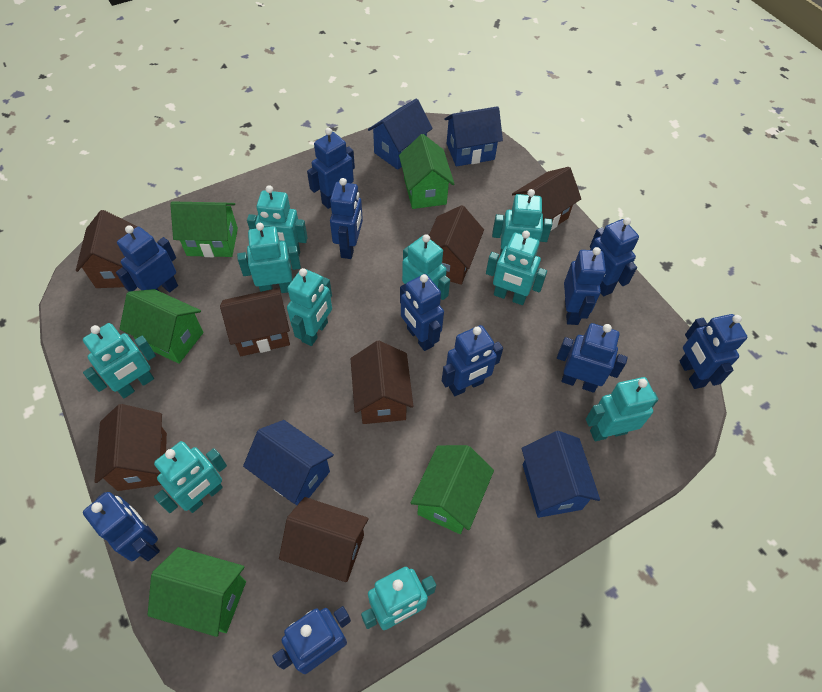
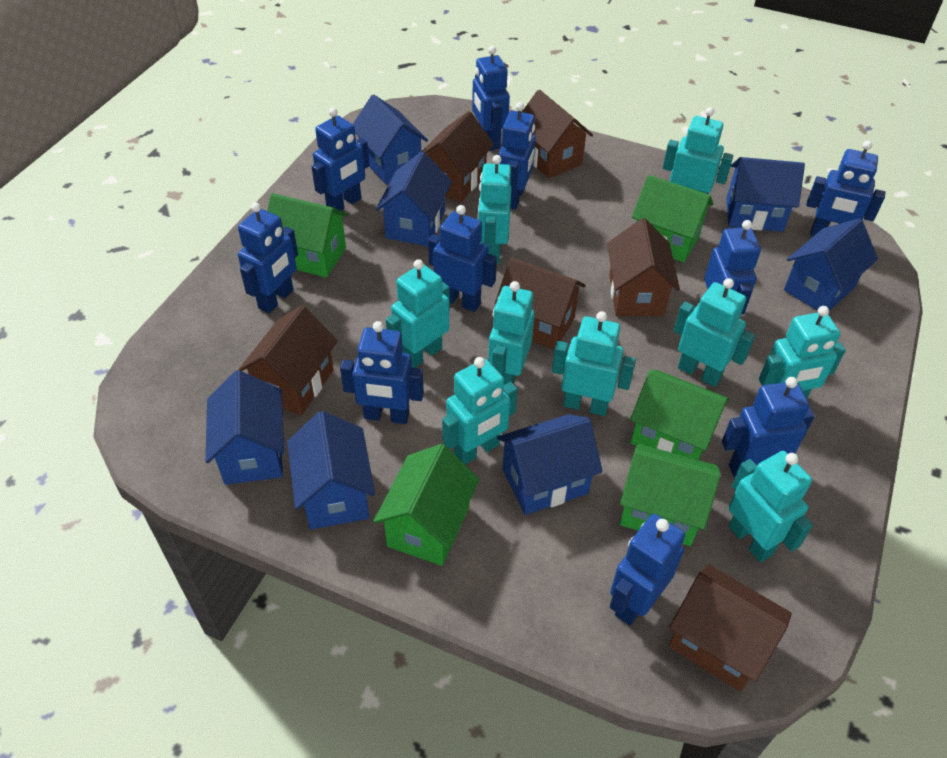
blue house: 4 -> 7
blue robot: 11 -> 10
brown house: 7 -> 6
turquoise robot: 10 -> 9

